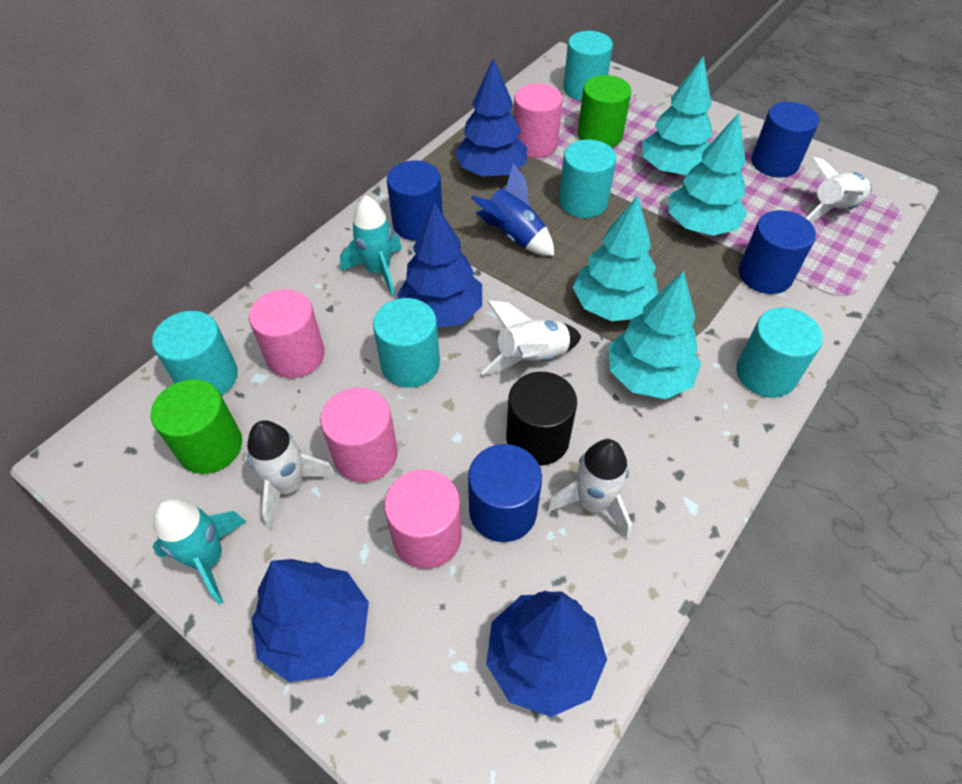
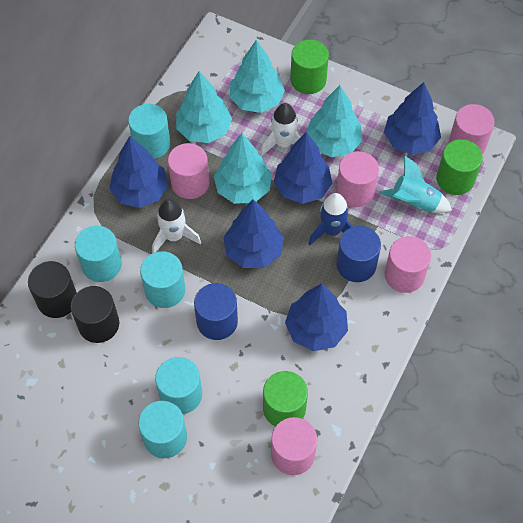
black cylinder: 1 -> 2
blue cylinder: 4 -> 2
blue tree: 4 -> 5
green cylinder: 2 -> 3
pink cylinder: 4 -> 5
turquoise rocket: 2 -> 1
white rocket: 4 -> 2

